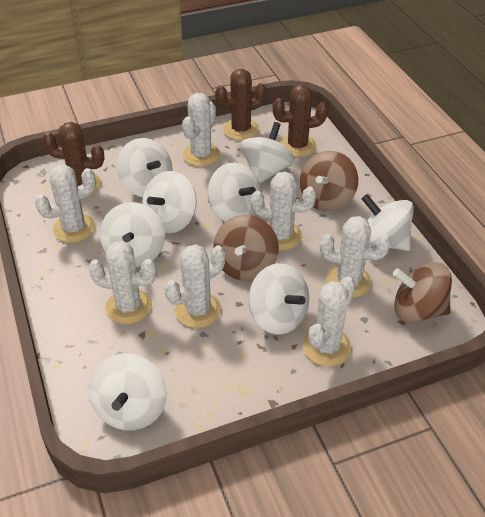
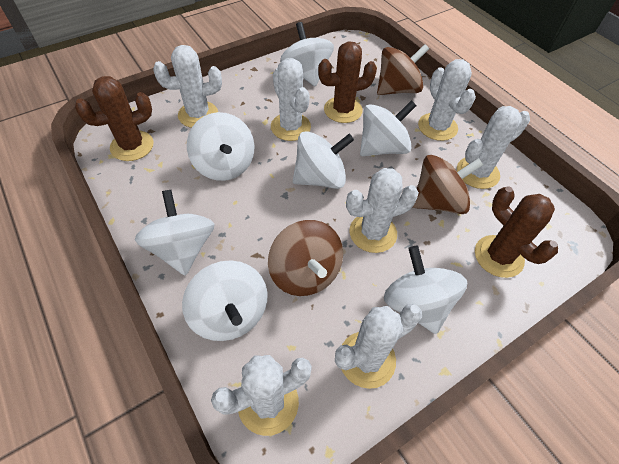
white spinning top: 8 -> 7

